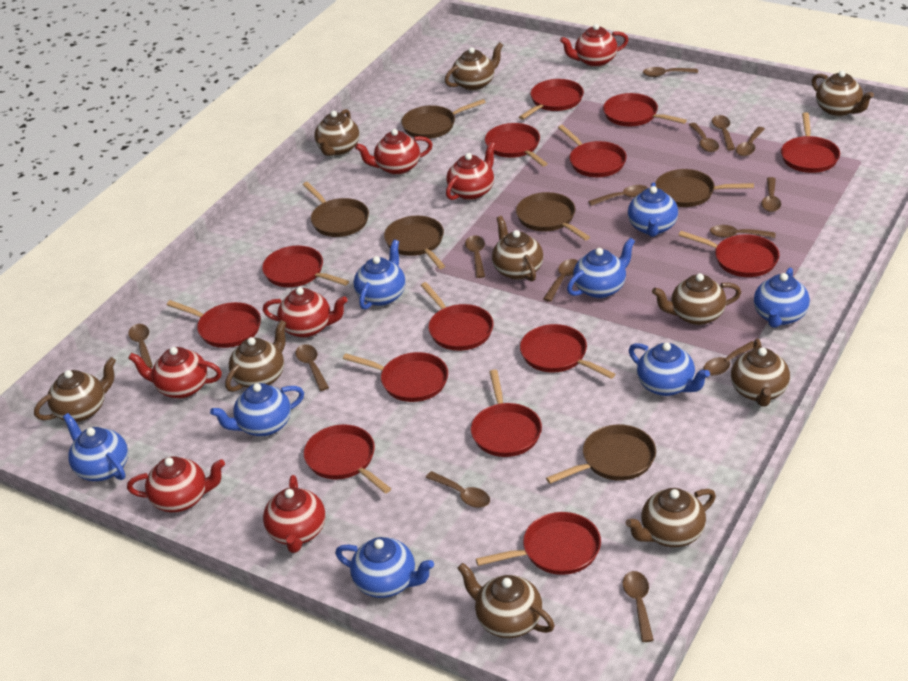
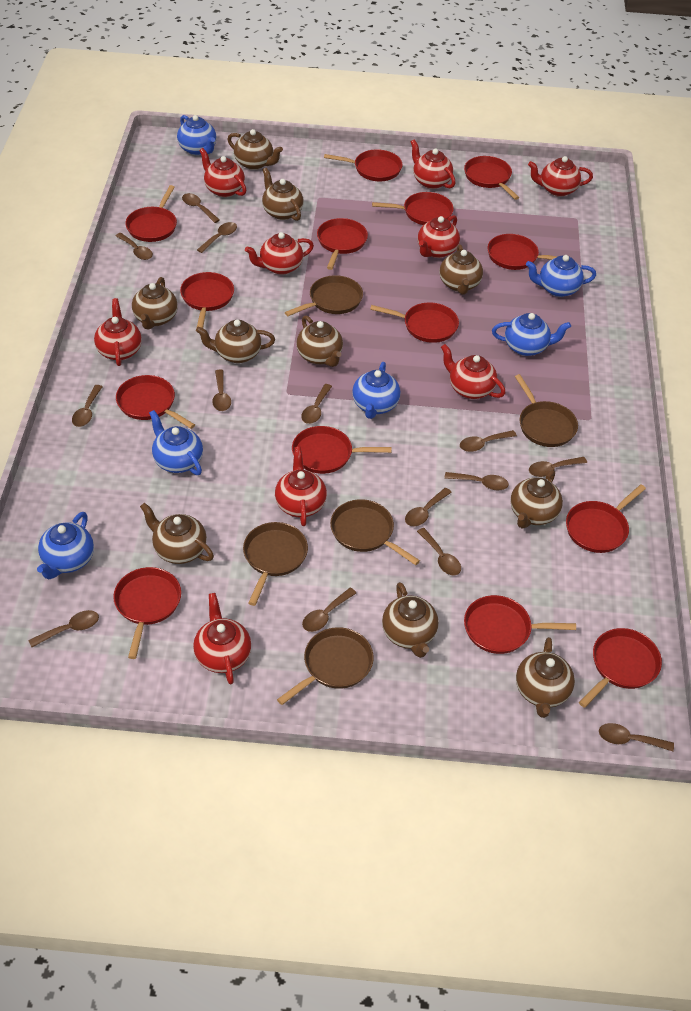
blue teapot: 8 -> 6
brown pan: 6 -> 5
red teapot: 7 -> 9

